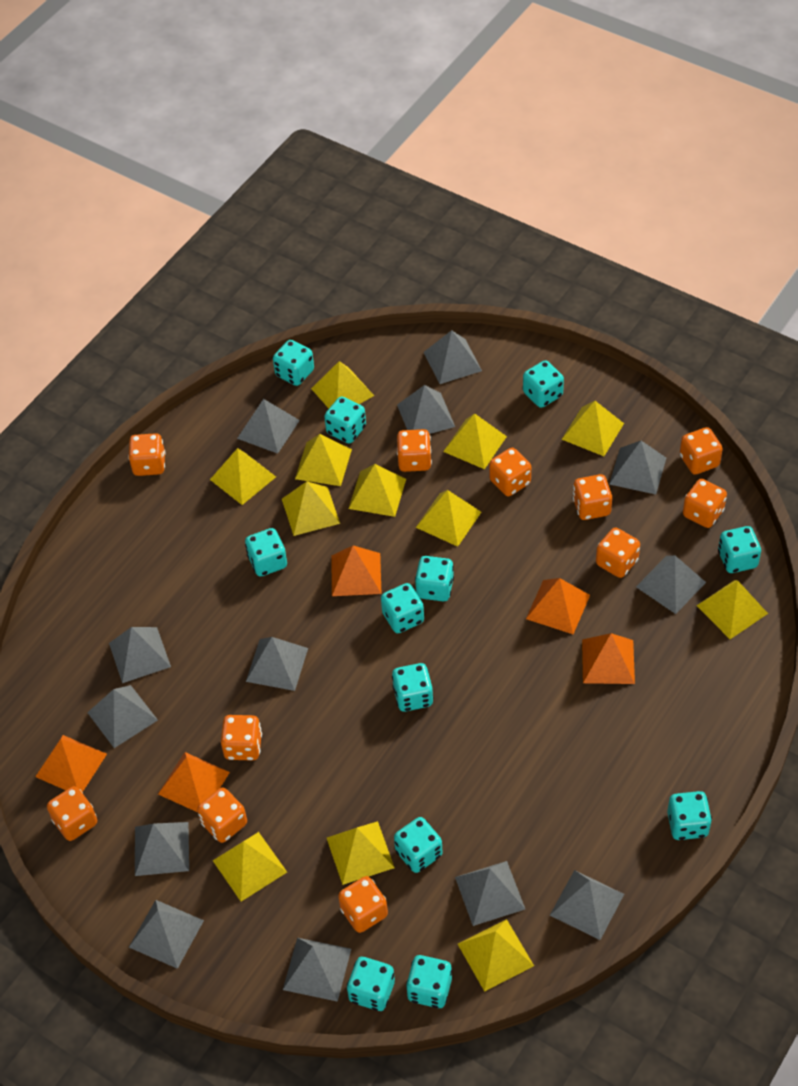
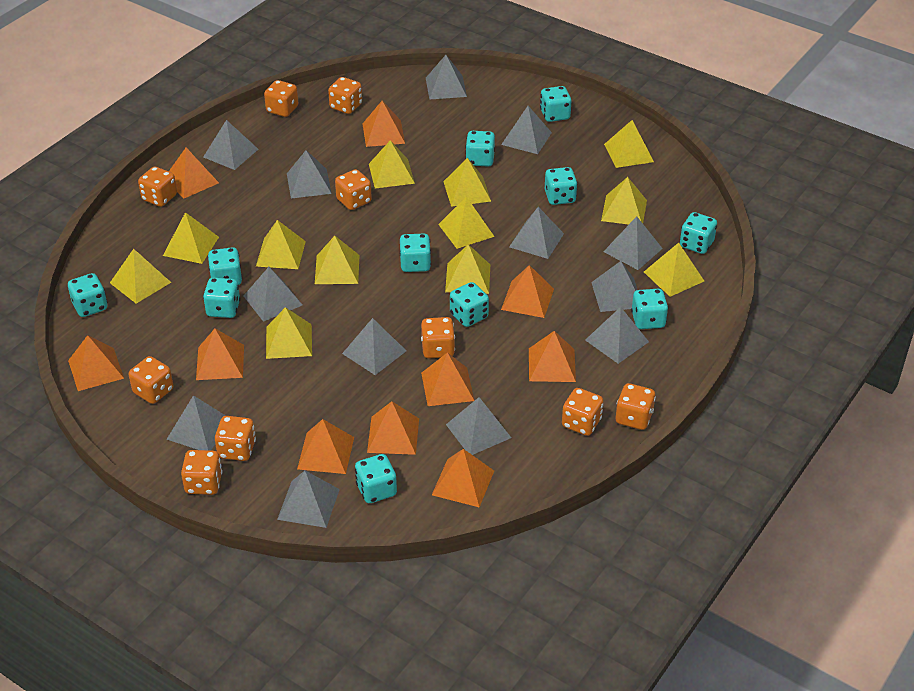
orange dice: 11 -> 10
orange pyramid: 5 -> 10
turquoise dice: 12 -> 11

